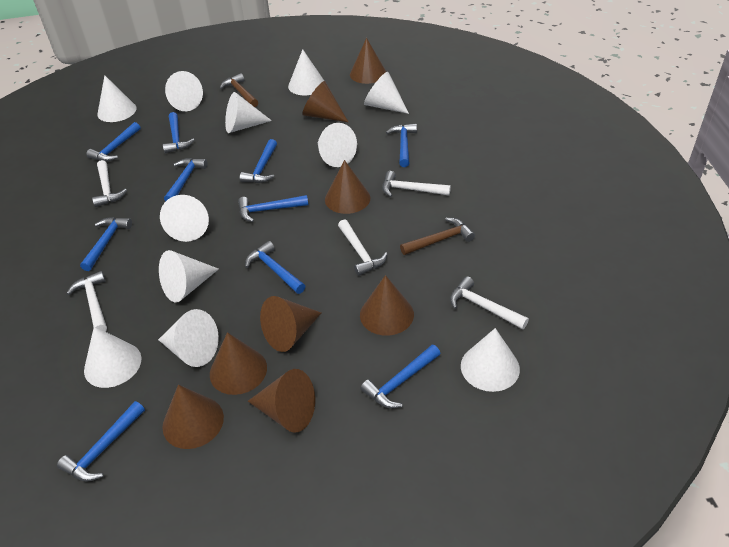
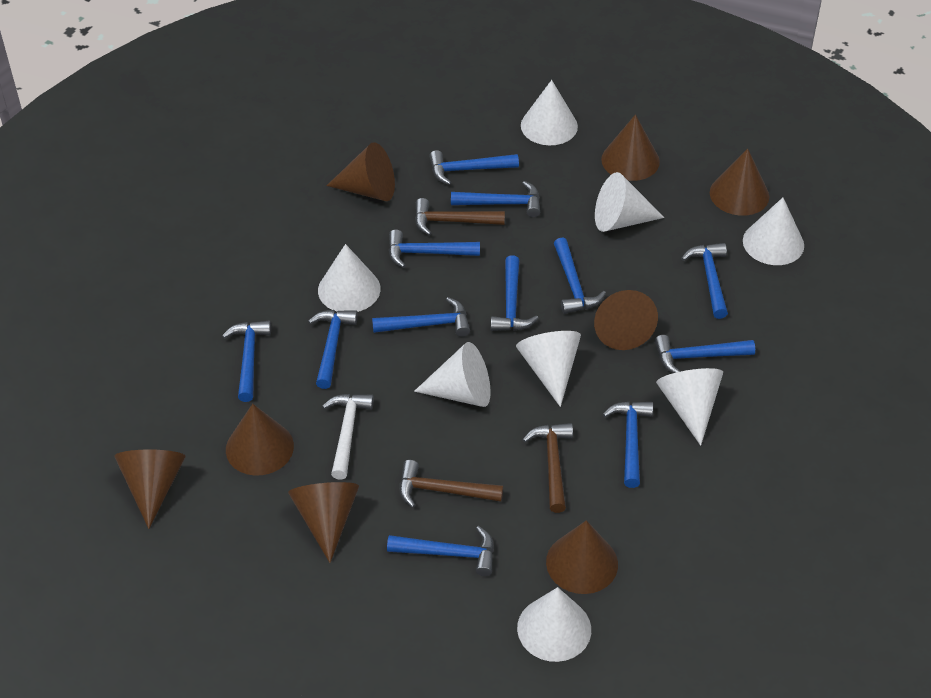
blue hammer: 10 -> 12
brown hammer: 2 -> 3
white cone: 11 -> 8
white hammer: 5 -> 1

